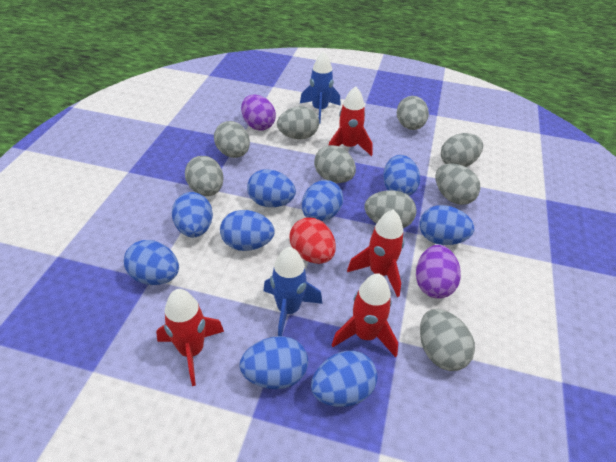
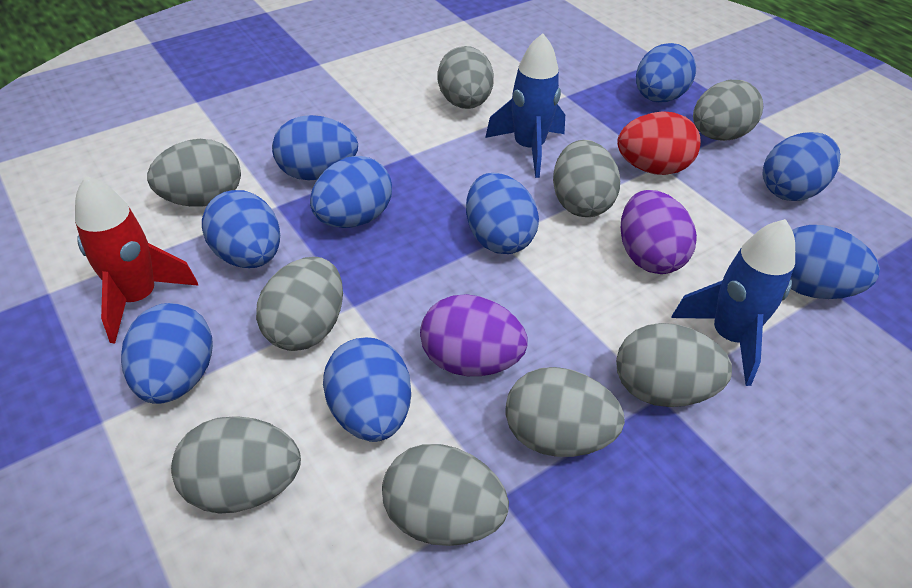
red rocket: 4 -> 1

